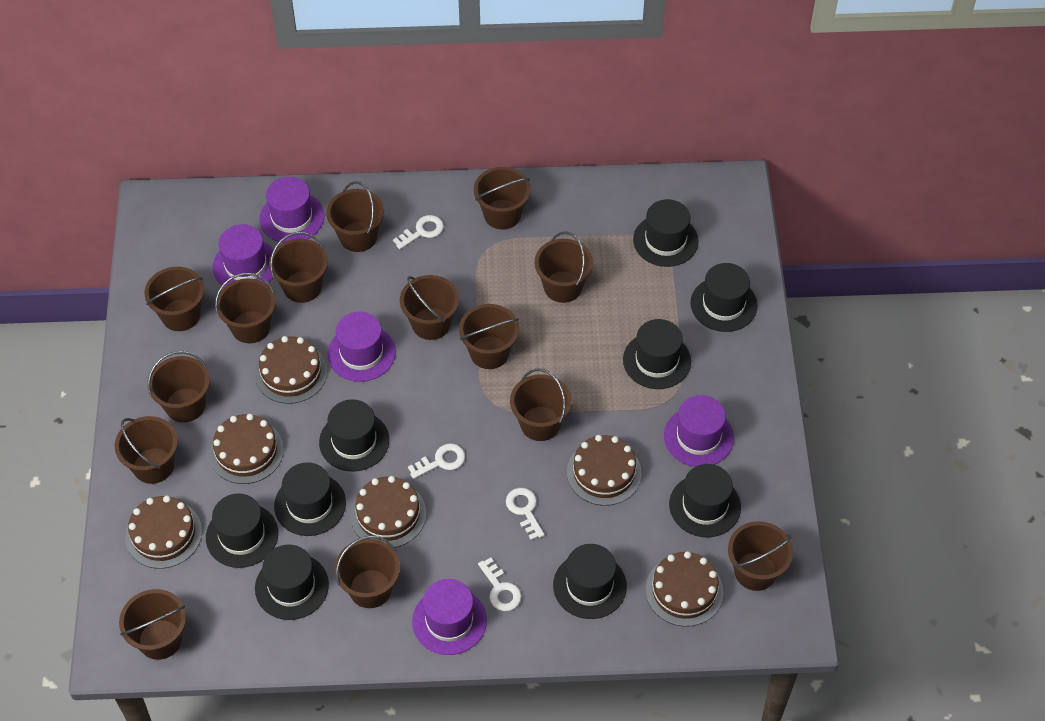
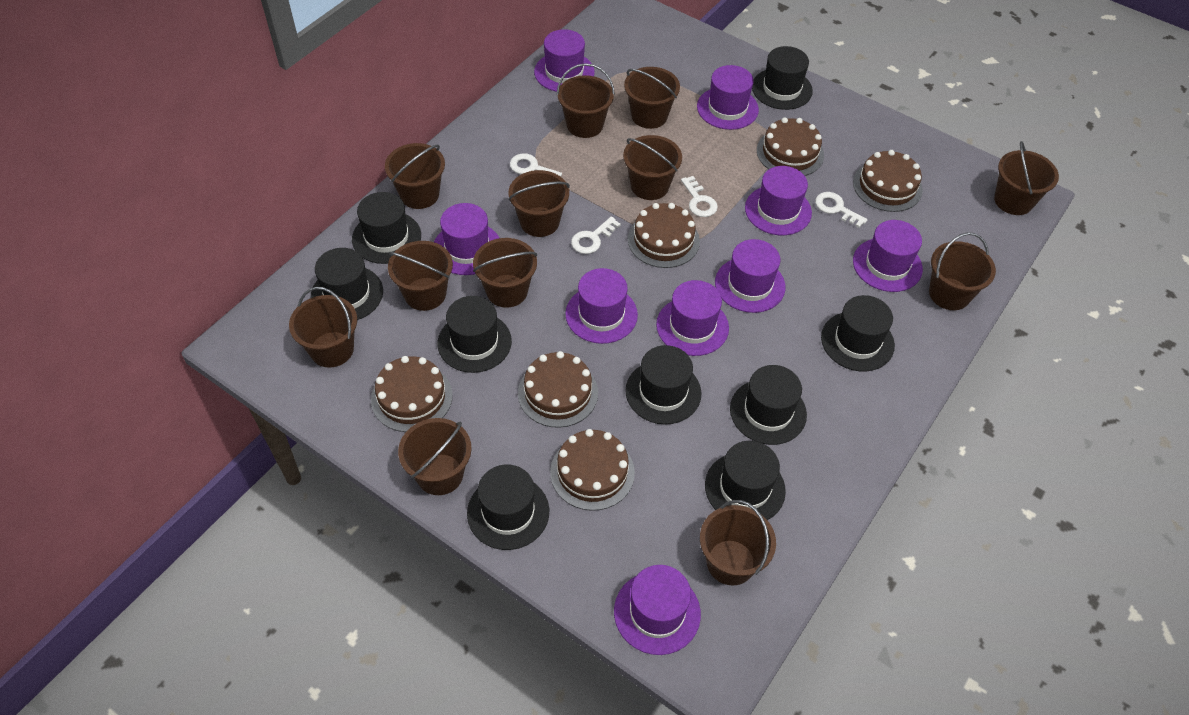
brown bucket: 14 -> 12
purple hat: 5 -> 9

